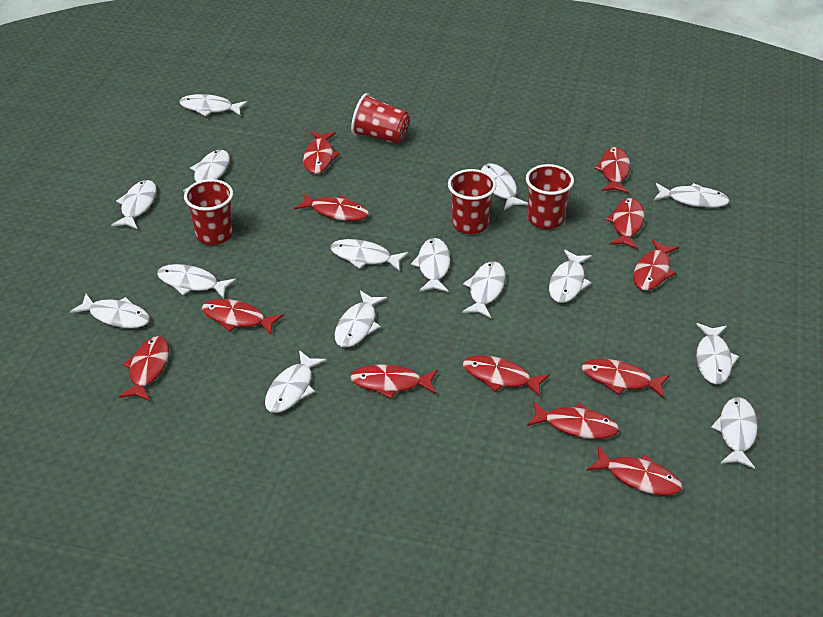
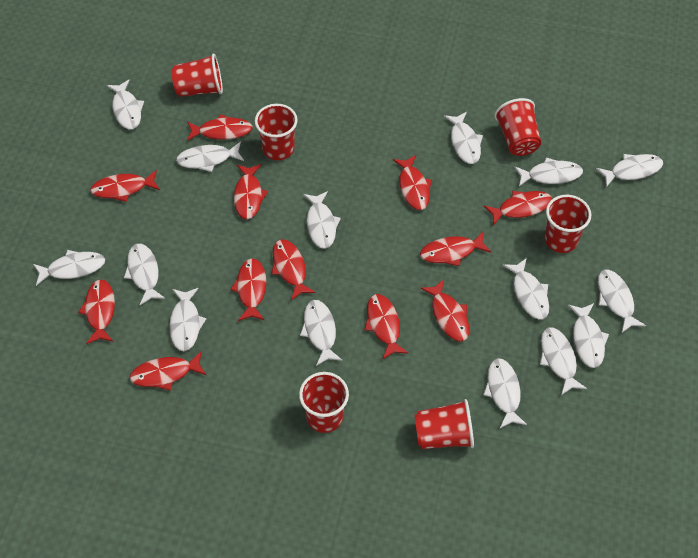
red cup: 4 -> 6

